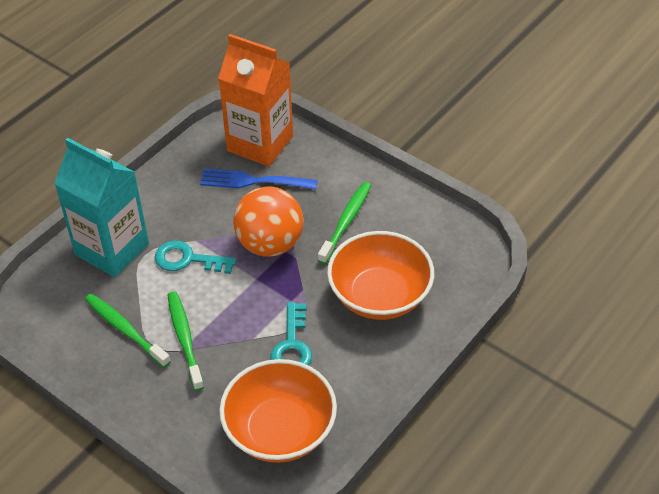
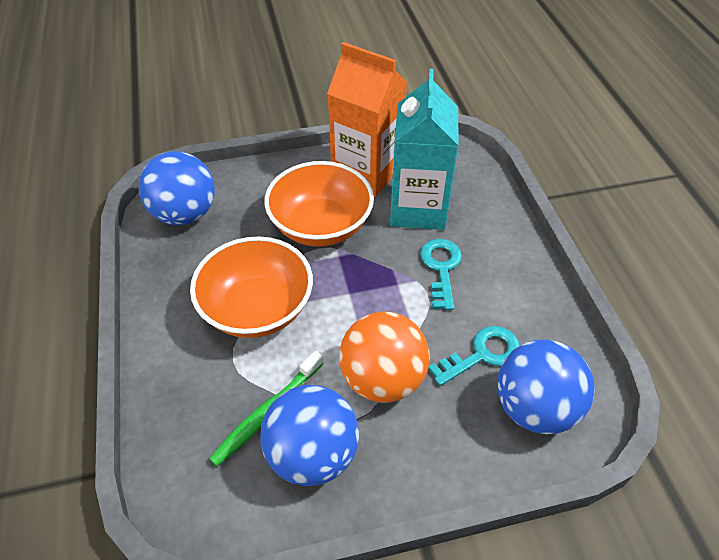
blue ball: 0 -> 3
blue fork: 1 -> 0
green toothbrush: 3 -> 1

